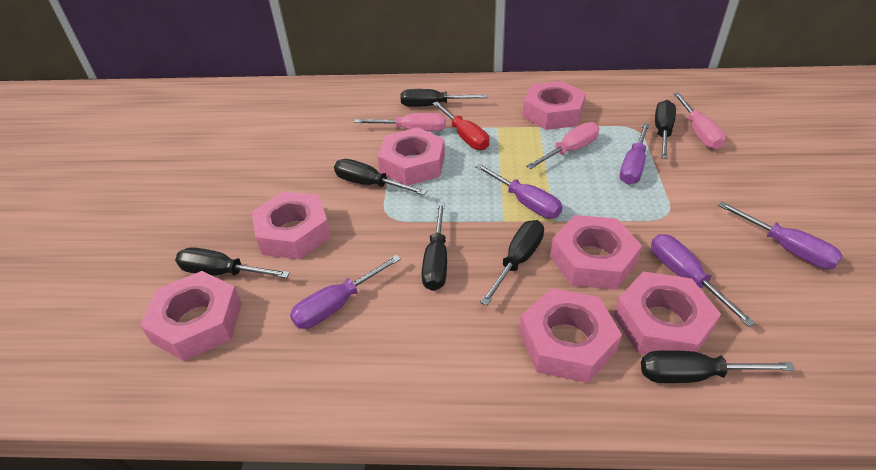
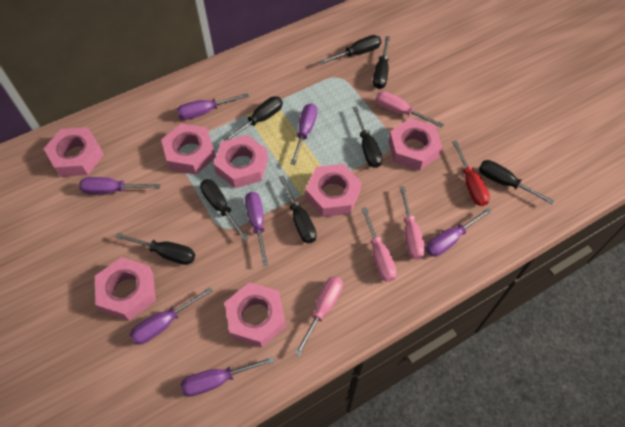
black screwdriver: 7 -> 8
pink screwdriver: 3 -> 4
purple screwdriver: 5 -> 7

